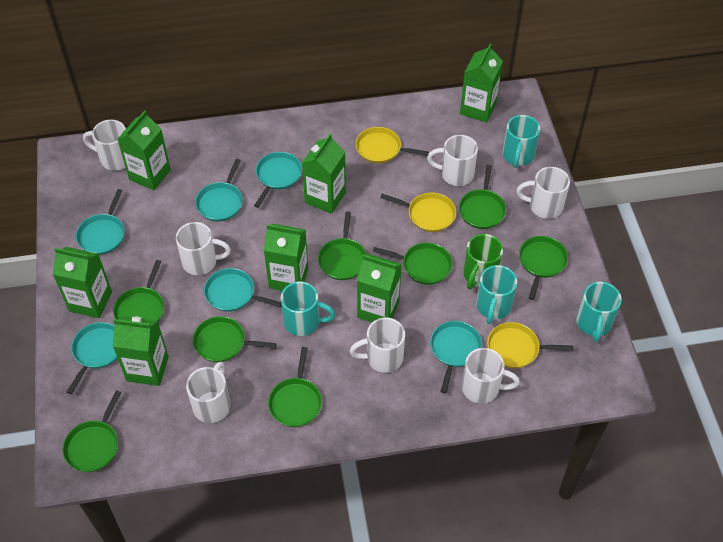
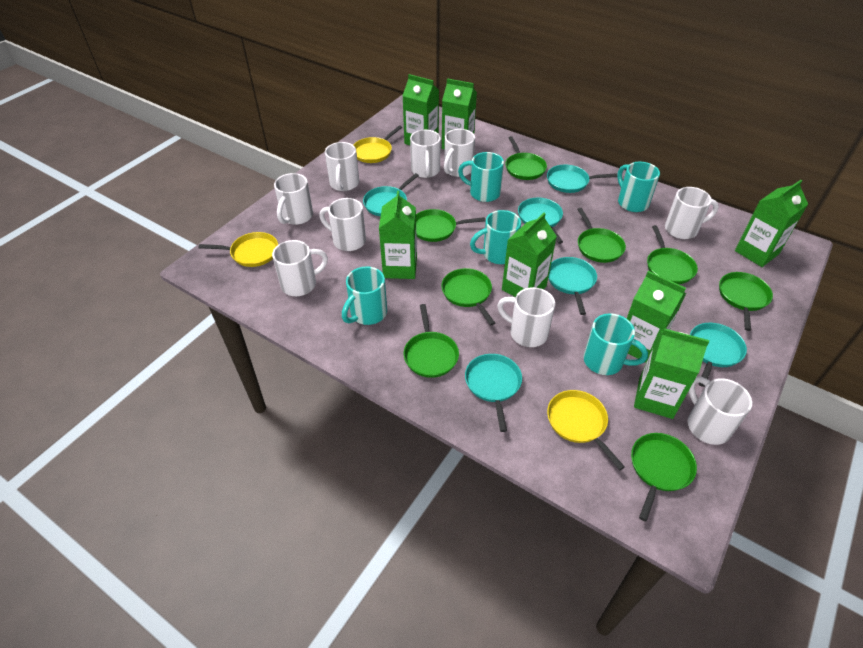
green mug: 1 -> 0
turquoise mug: 4 -> 5
white mug: 7 -> 9

